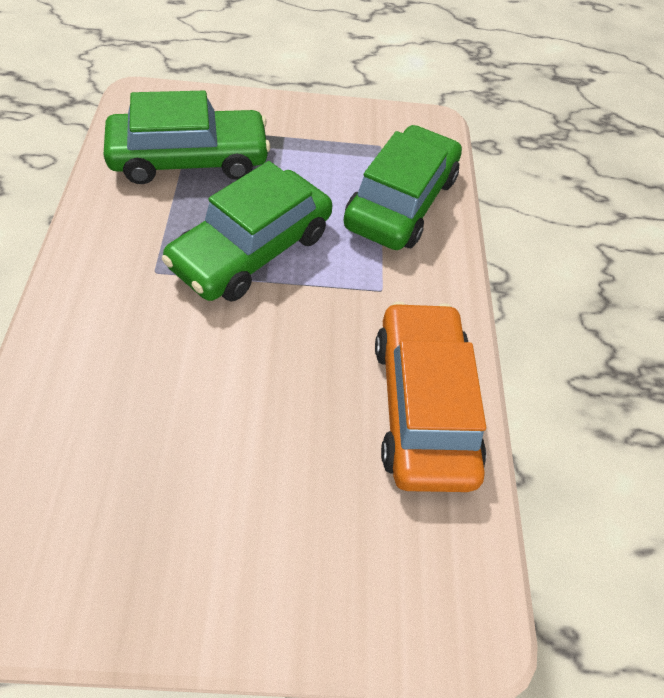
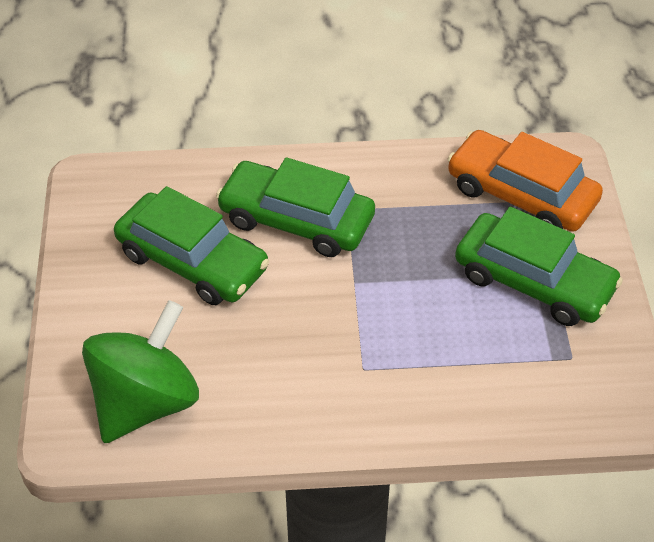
green spinning top: 0 -> 1

